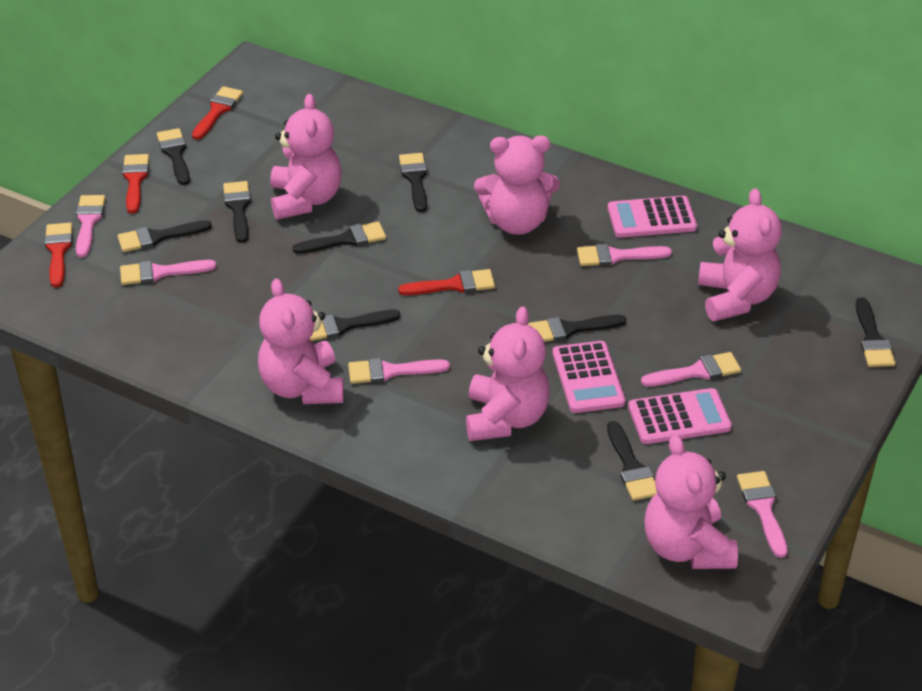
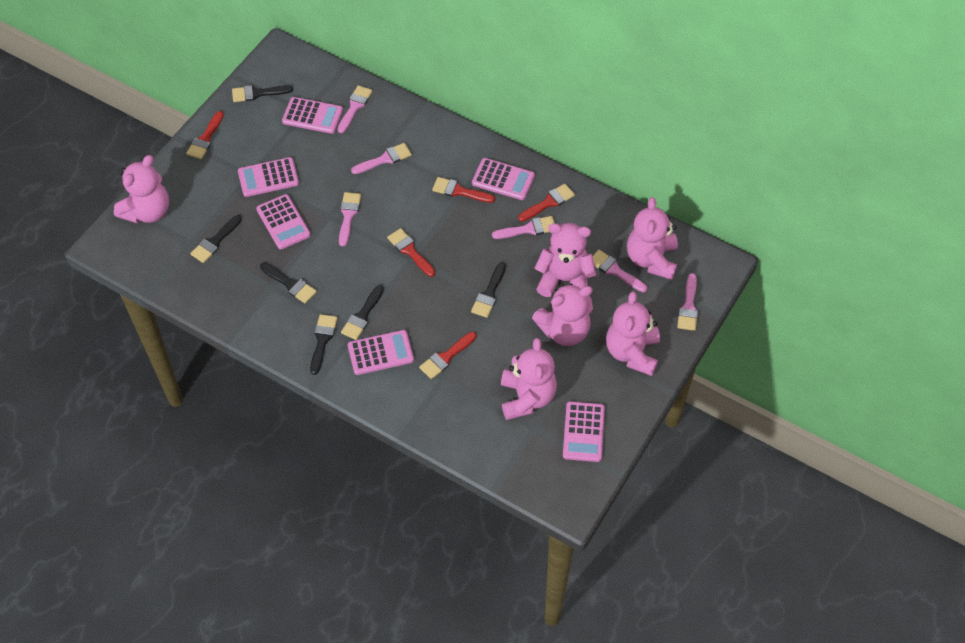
black brush: 9 -> 6
pink calculator: 3 -> 6
red brush: 4 -> 5

